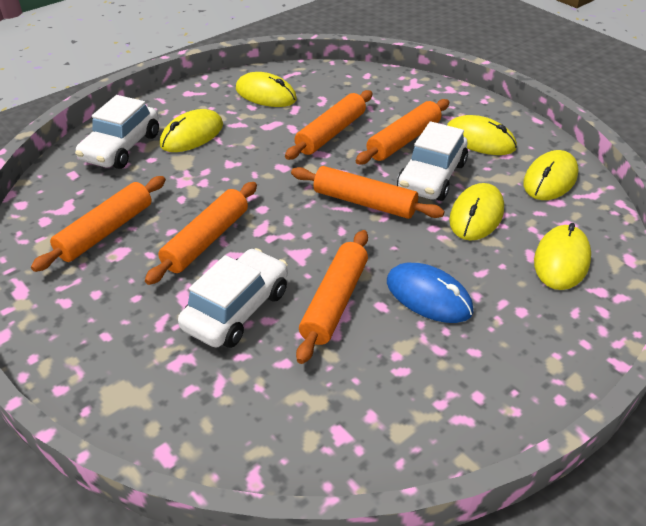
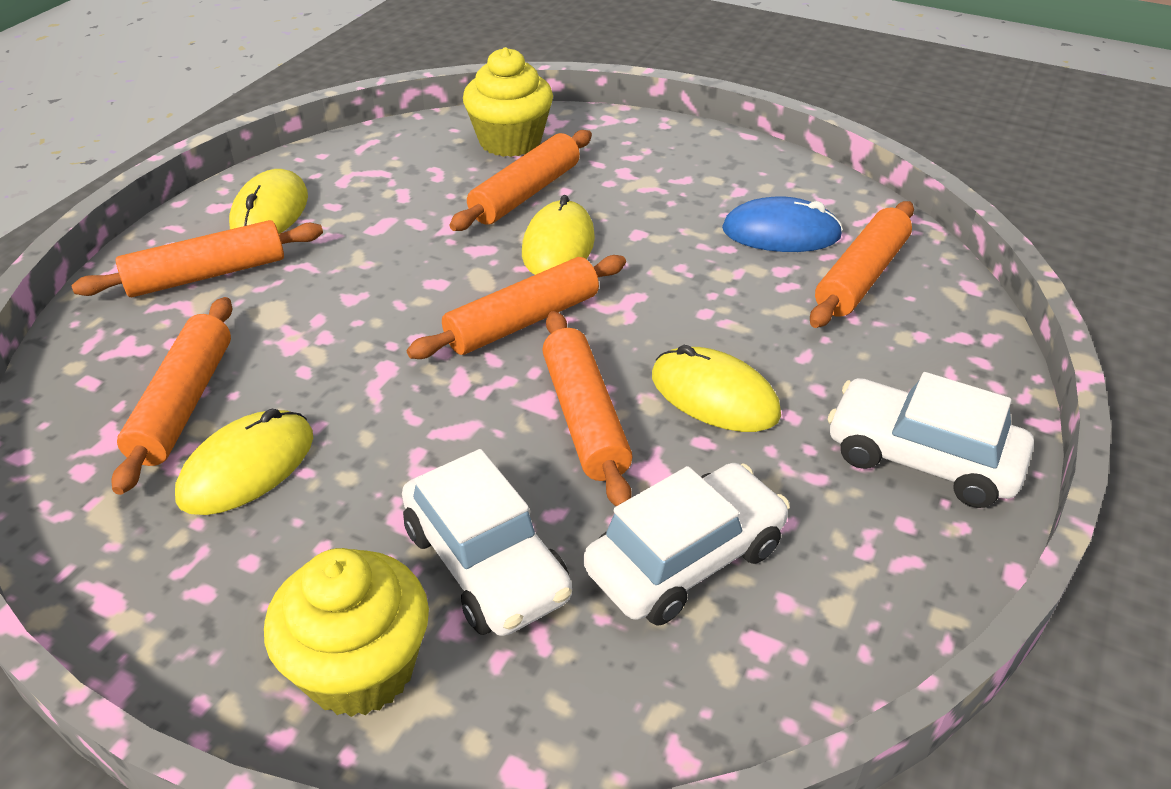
yellow cupcake: 0 -> 2
yellow mouse: 6 -> 4

